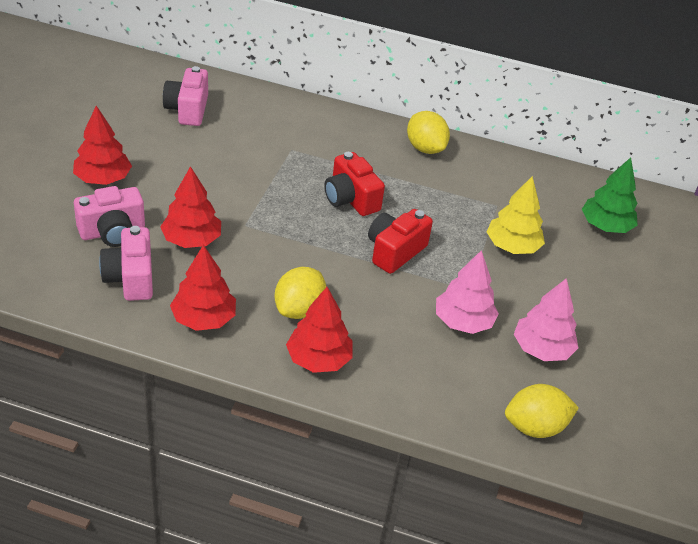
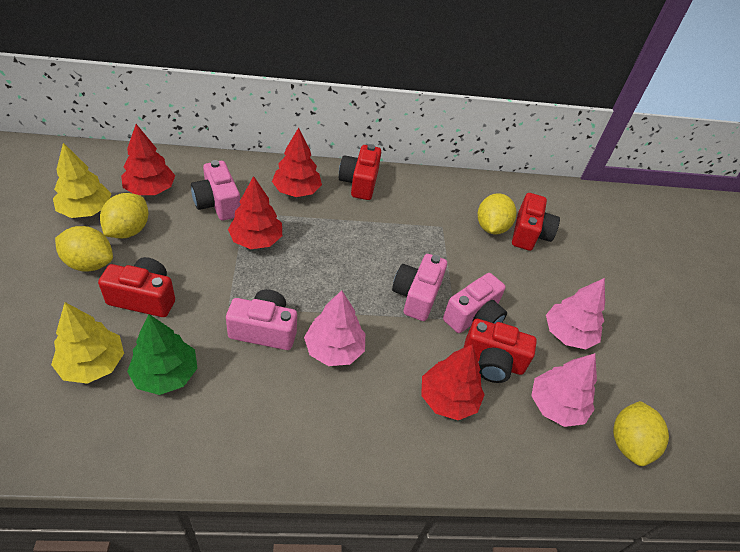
pink camera: 3 -> 4
pink tree: 2 -> 3
red camera: 2 -> 4
yellow lemon: 3 -> 4
yellow tree: 1 -> 2

